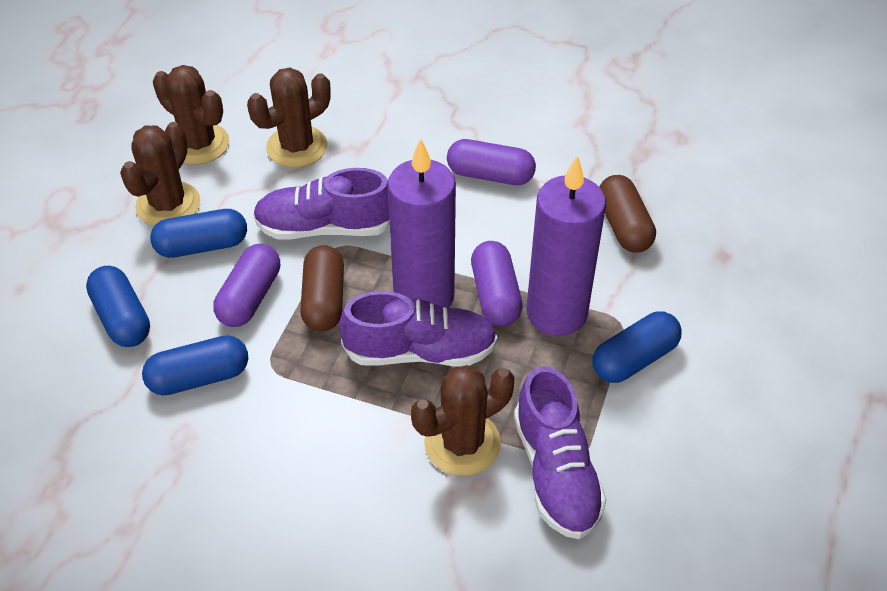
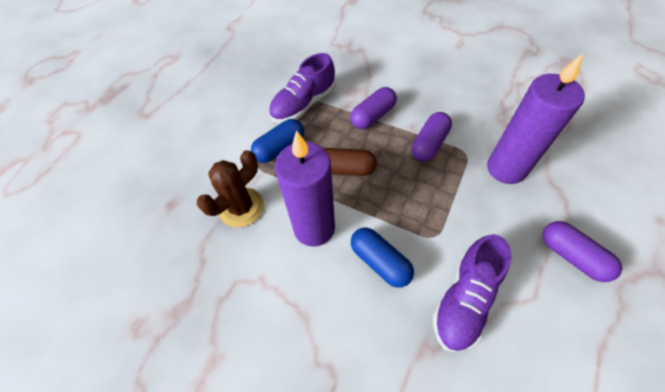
blue capsule: 4 -> 2
brown cactus: 4 -> 1
brown capsule: 2 -> 1
purple shoe: 3 -> 2

